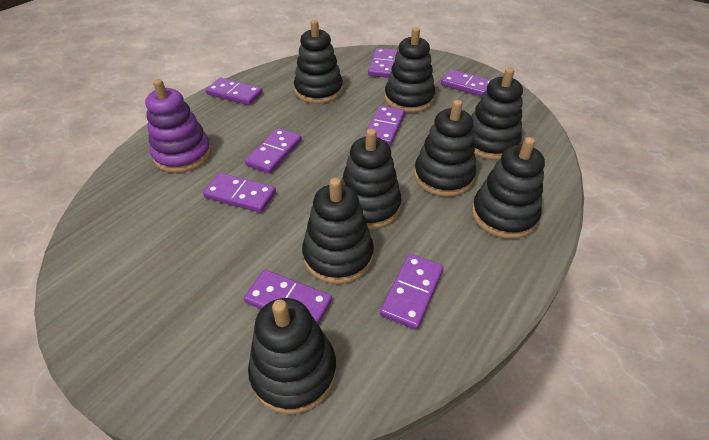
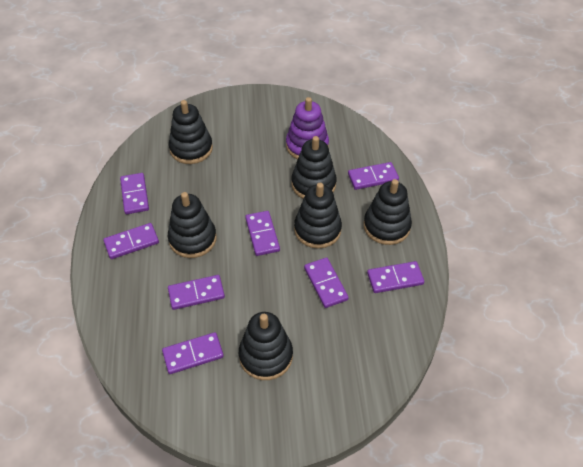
black stacking toy: 8 -> 6

